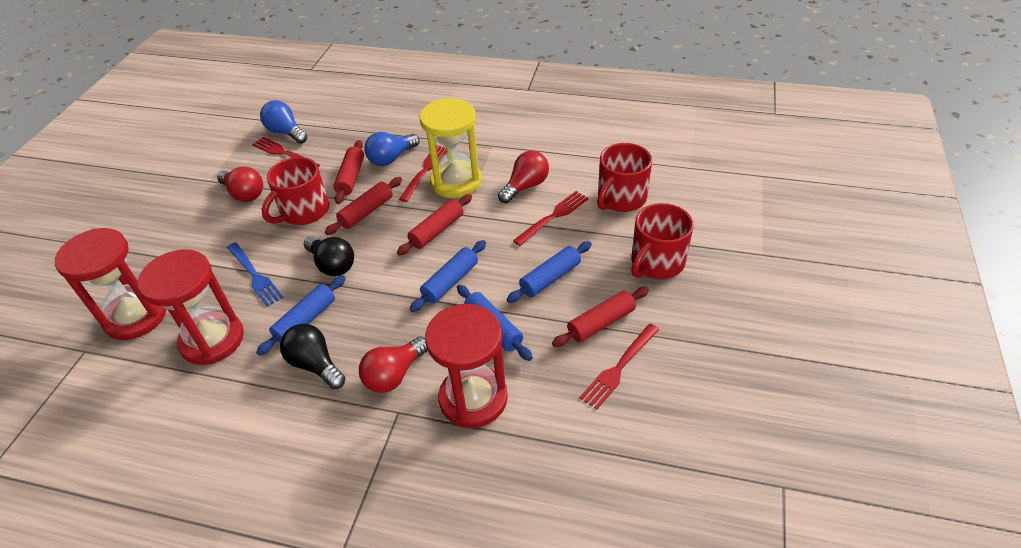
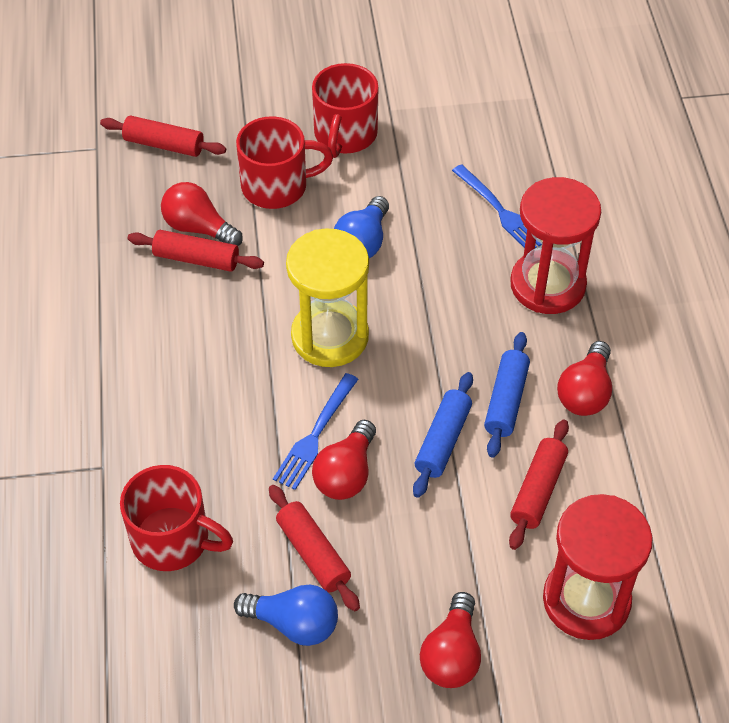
black light bulb: 2 -> 0
blue fork: 1 -> 2
blue rolling pin: 4 -> 2
red fork: 4 -> 0
red hourglass: 3 -> 2
red light bulb: 3 -> 4

